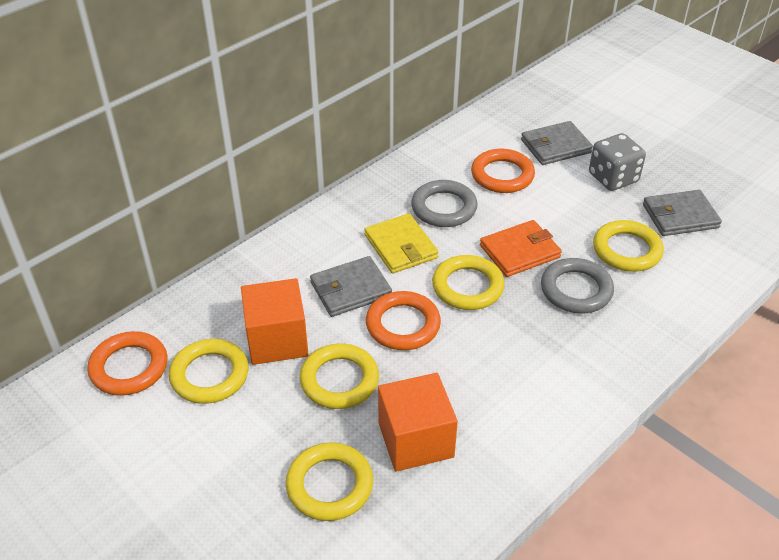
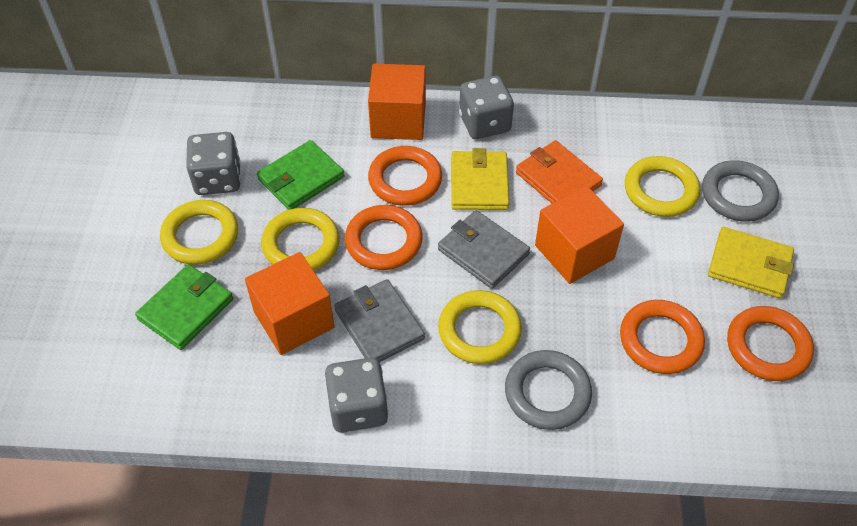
green wallet: 0 -> 2
grey dice: 1 -> 3
grey wallet: 3 -> 2
orange cube: 2 -> 3
orange ring: 3 -> 4
yellow ring: 5 -> 4
yellow wallet: 1 -> 2

